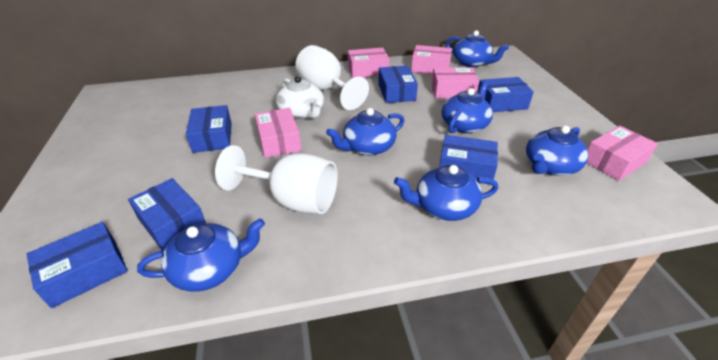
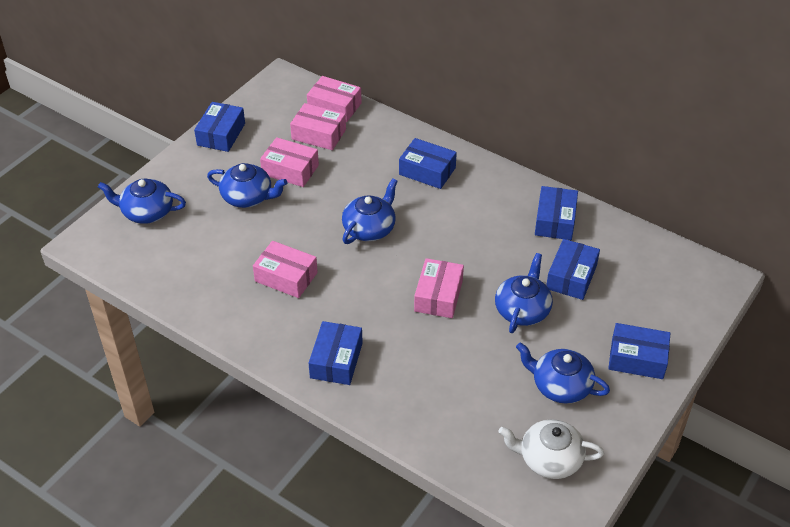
blue teapot: 6 -> 5
white goblet: 2 -> 0

